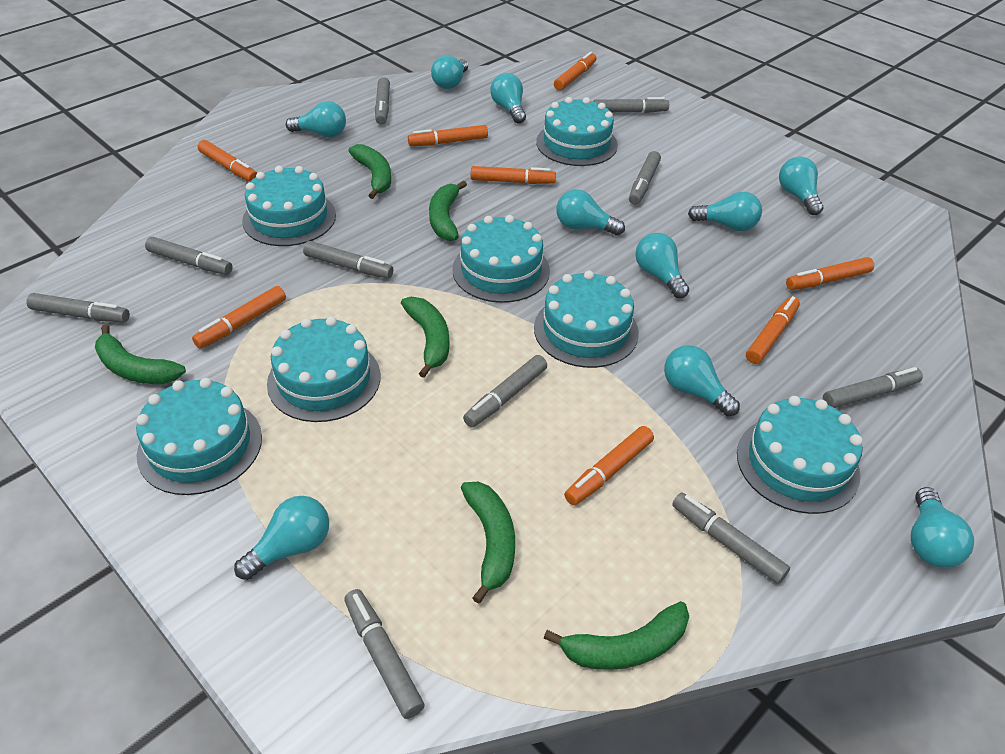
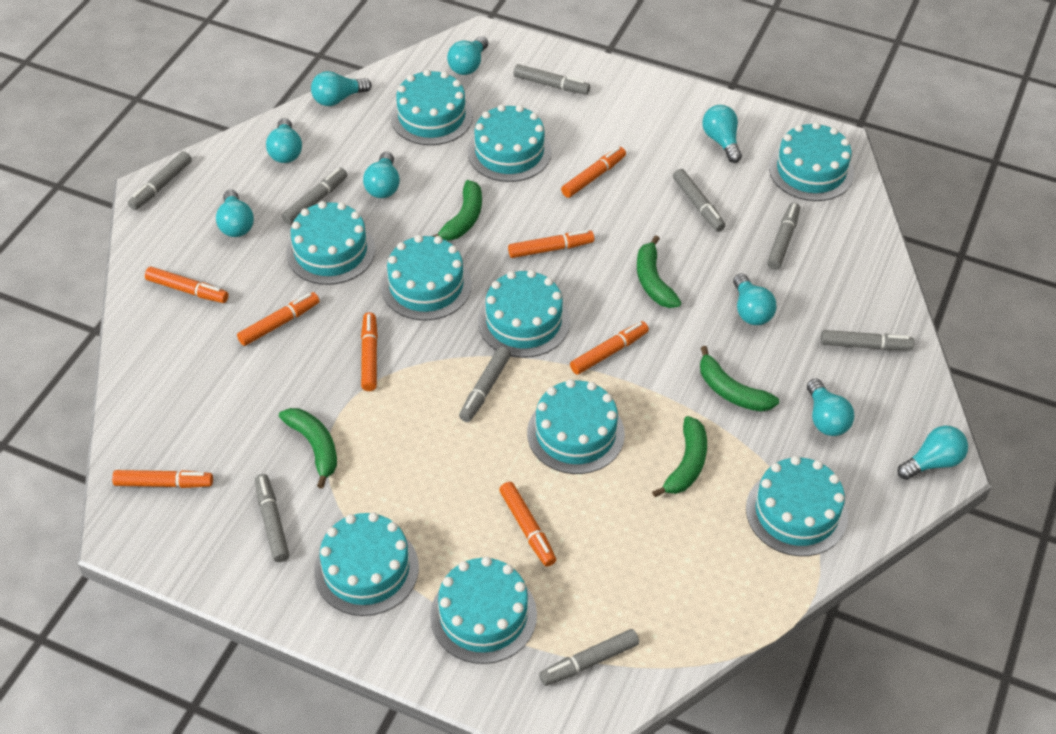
green banana: 6 -> 5
grey marker: 10 -> 9
turquoise cake: 7 -> 10
turquoise light bulb: 10 -> 9

